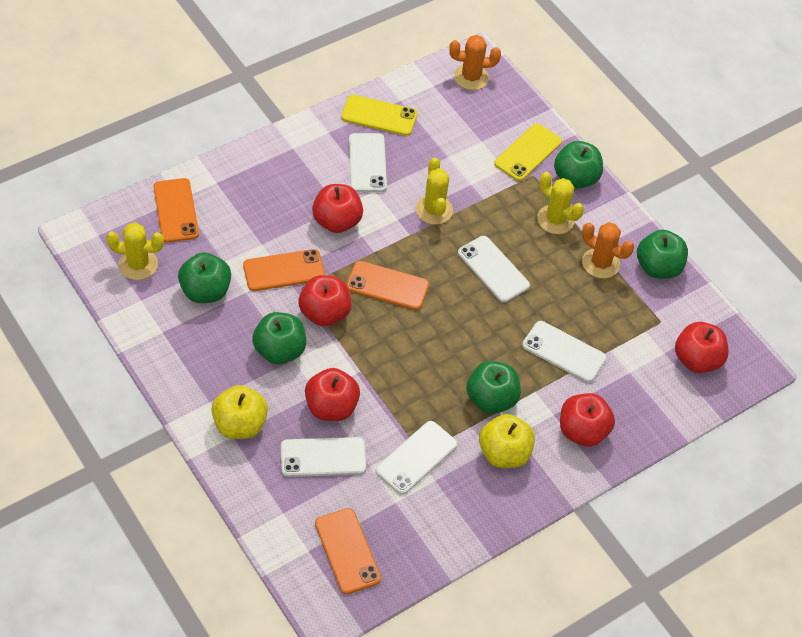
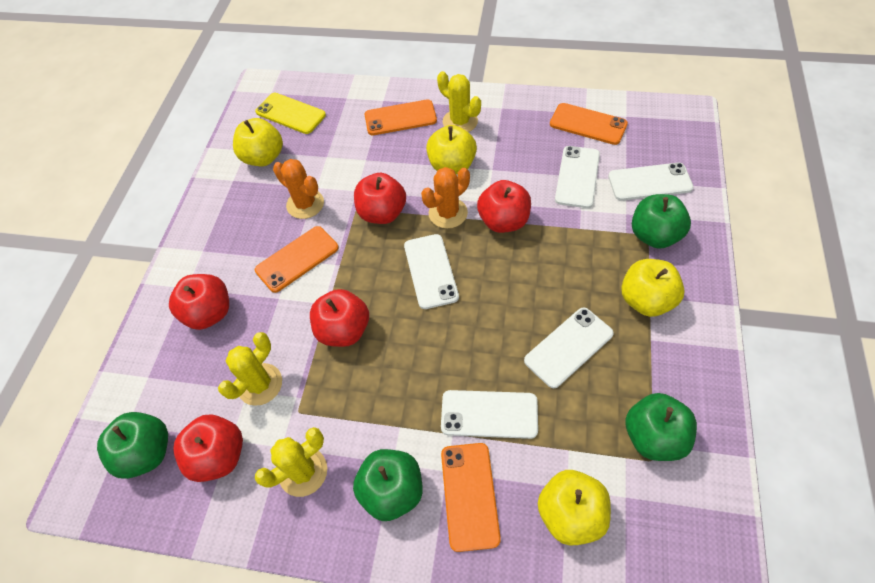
green apple: 5 -> 4
yellow apple: 2 -> 4
yellow phone: 2 -> 1

